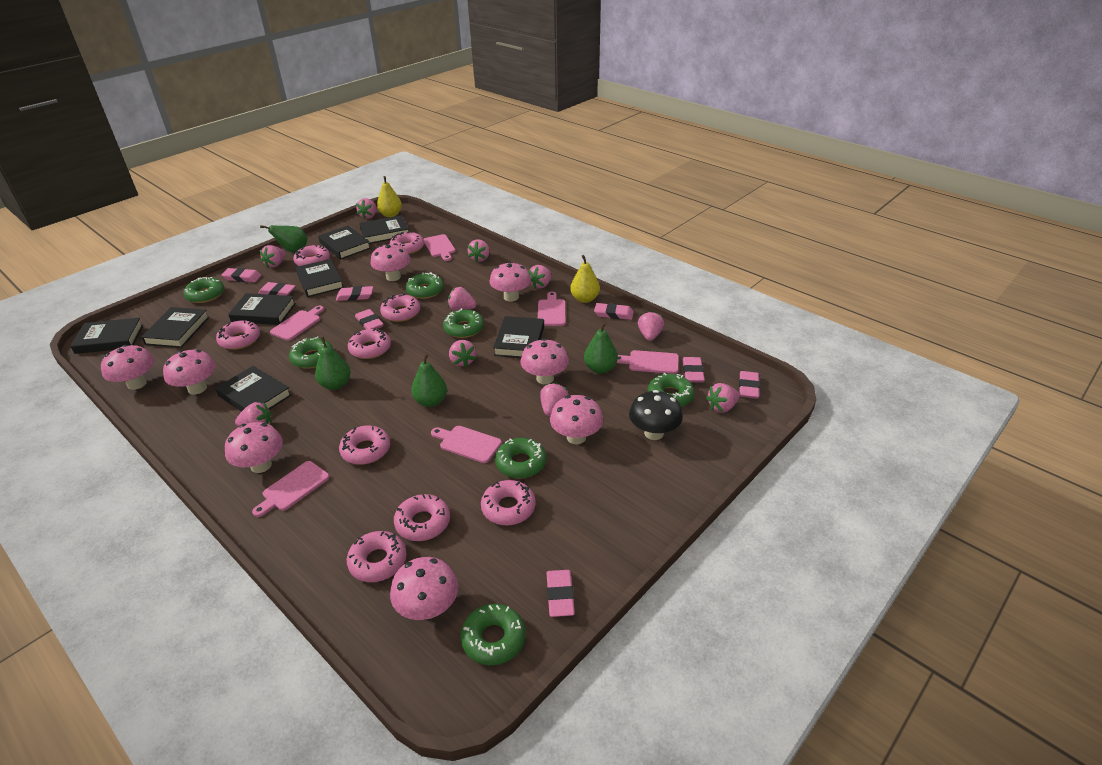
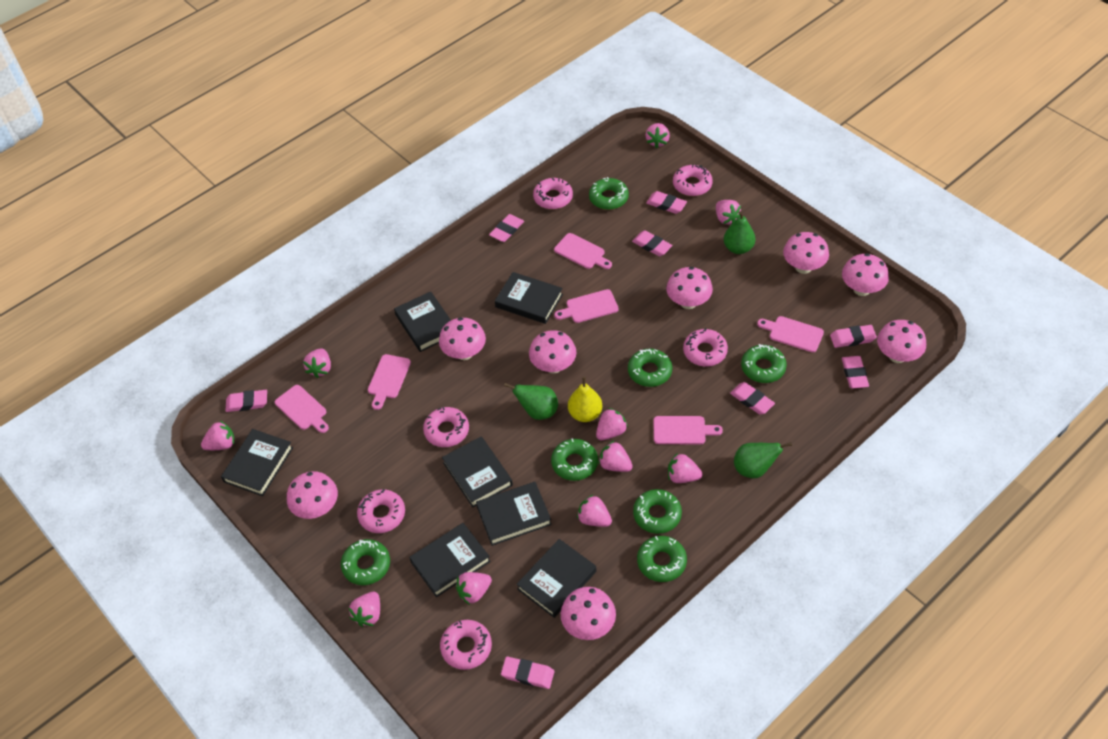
black book: 8 -> 7
black mushroom: 1 -> 0
green pear: 4 -> 3
pink donut: 9 -> 6
yellow pear: 2 -> 1

